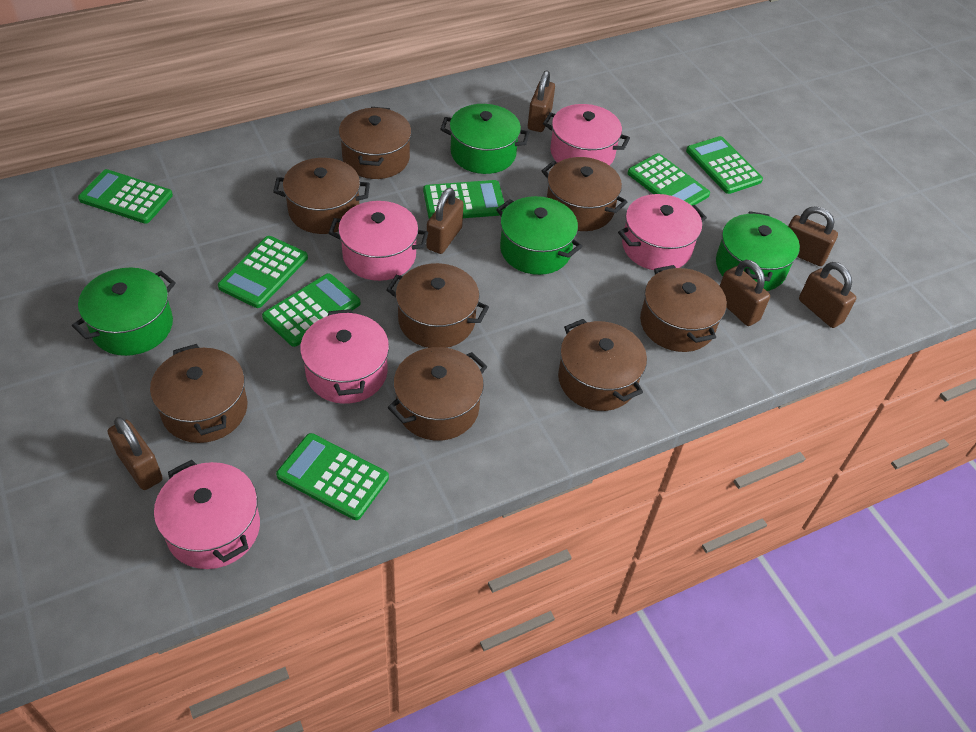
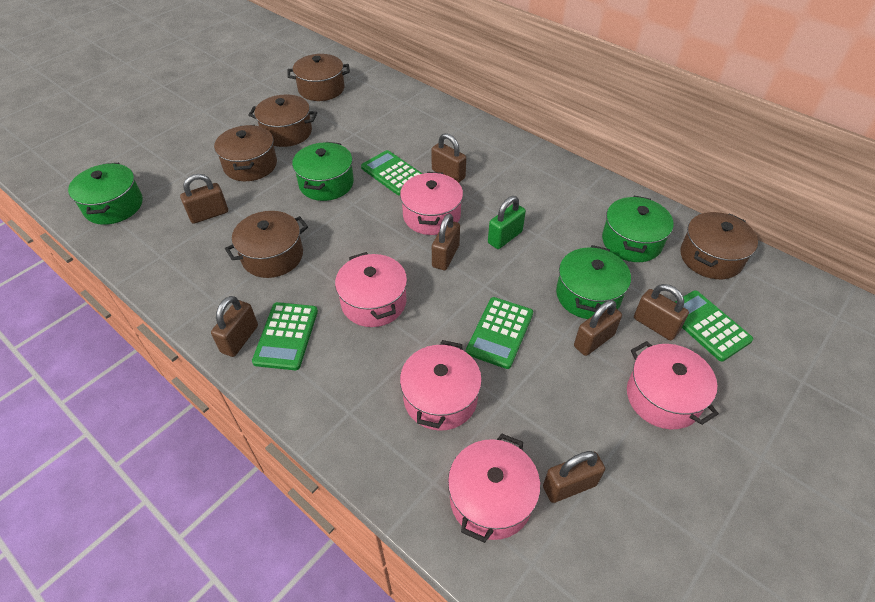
brown padlock: 6 -> 7
brown pot: 8 -> 5
green calculator: 7 -> 4
green padlock: 0 -> 1

